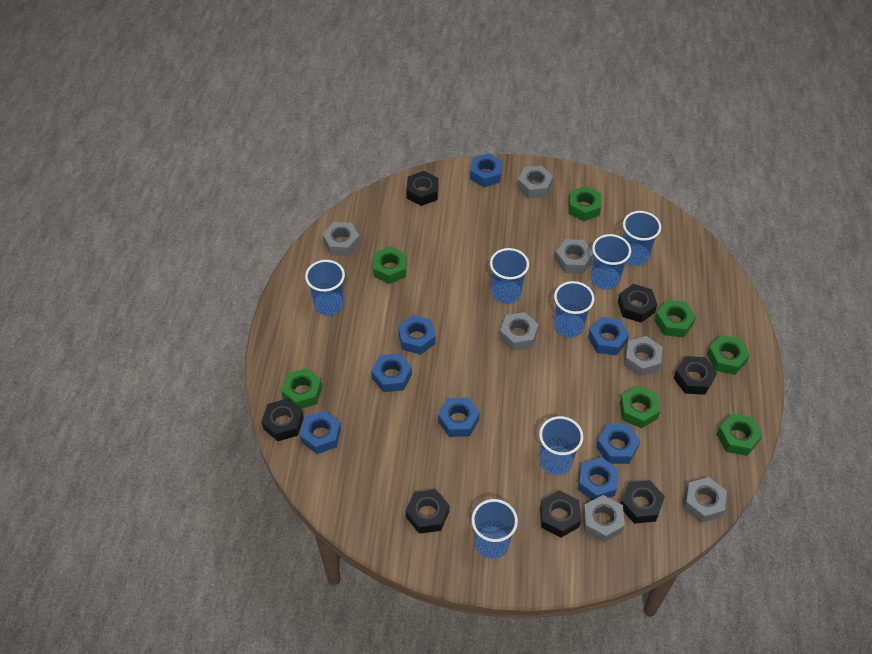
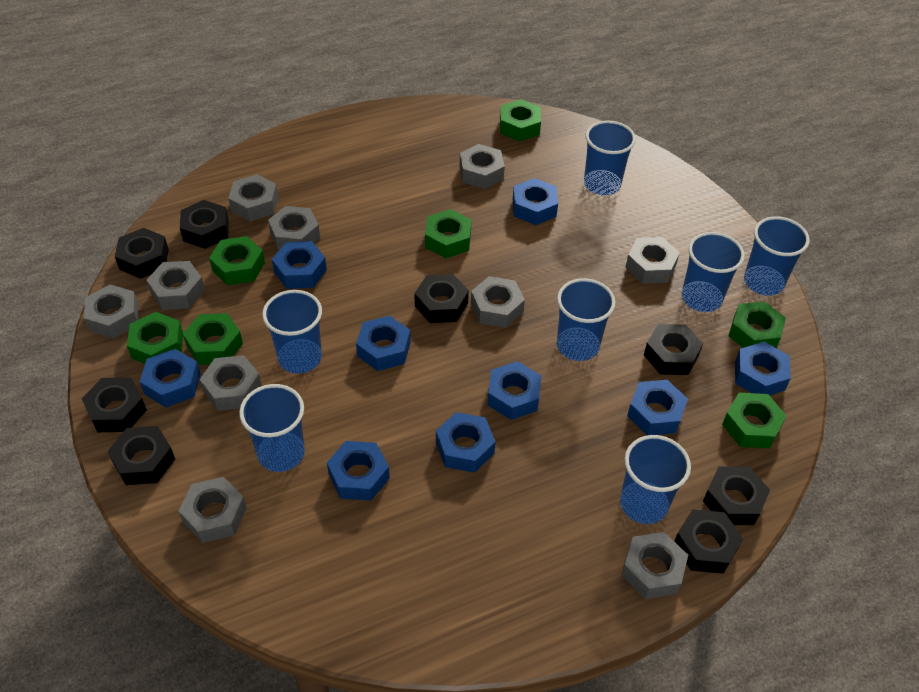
black nut: 7 -> 8
blue nut: 8 -> 9
grey nut: 7 -> 10

